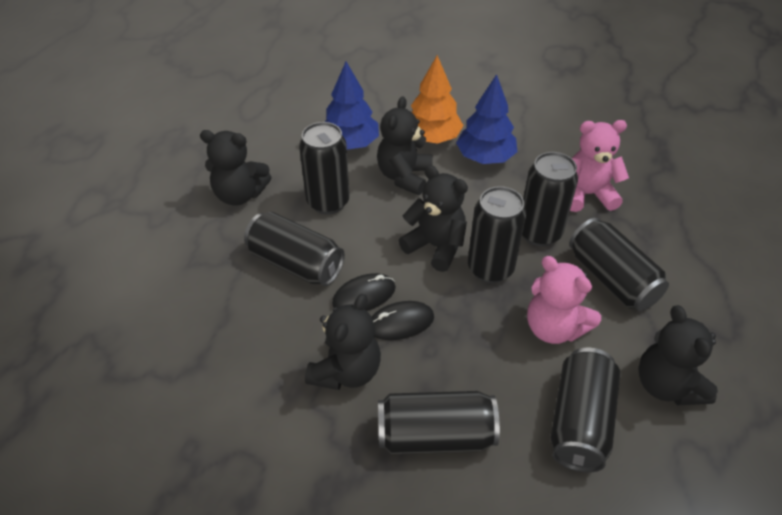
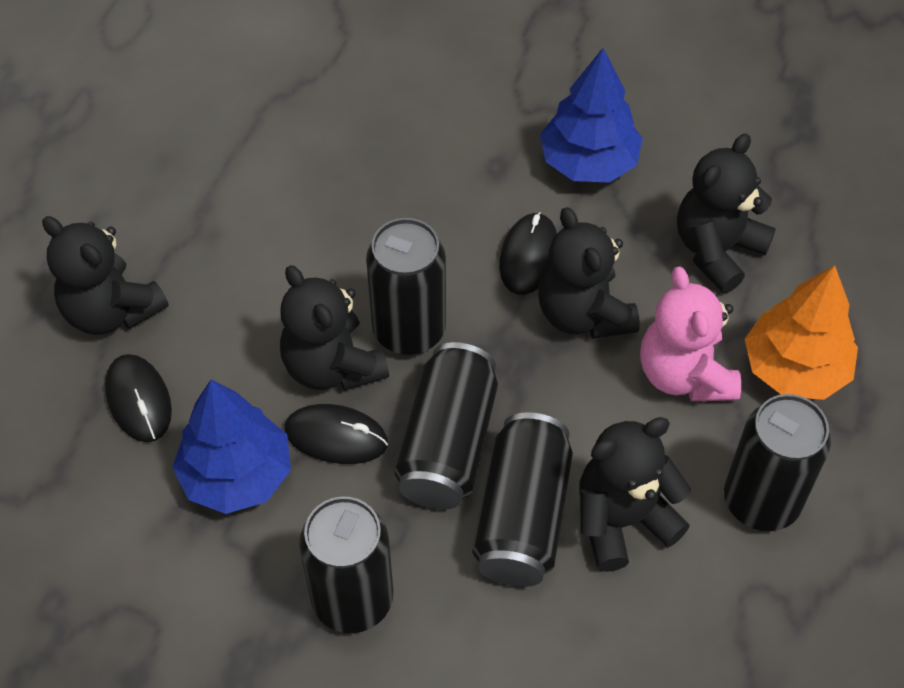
black can: 7 -> 5
black mouse: 2 -> 3
pink teddy bear: 2 -> 1

